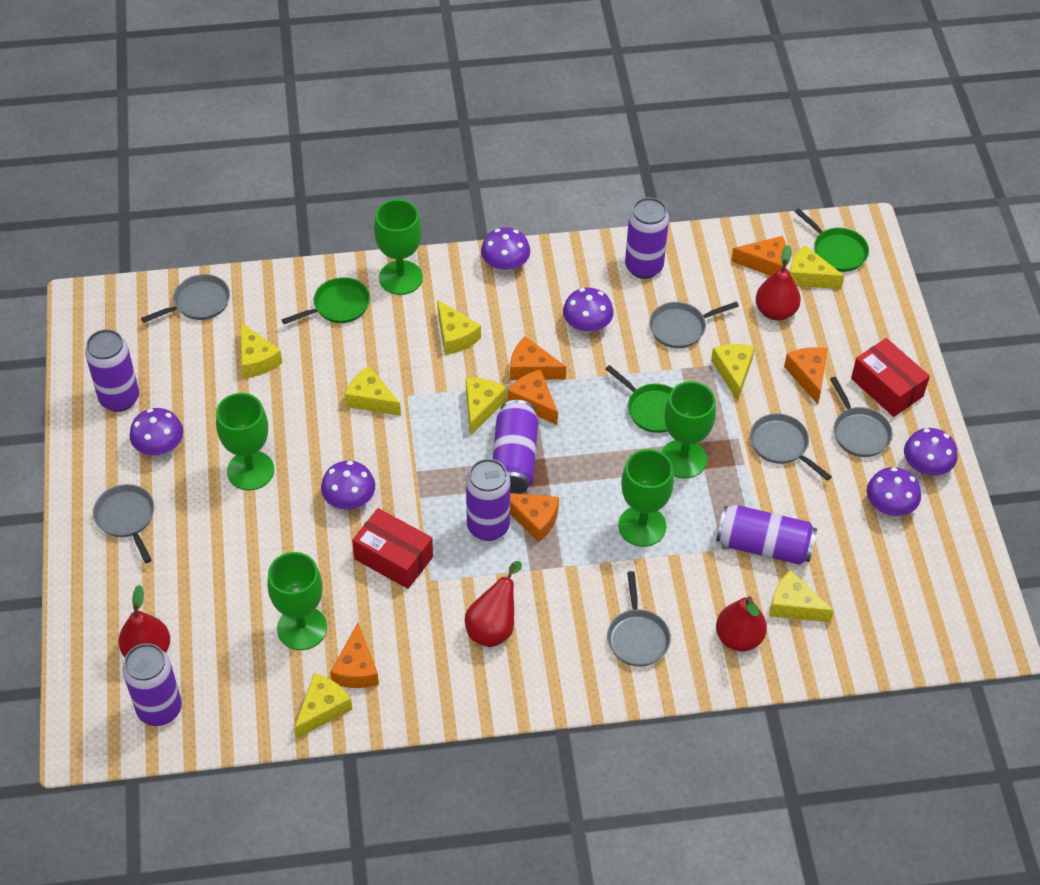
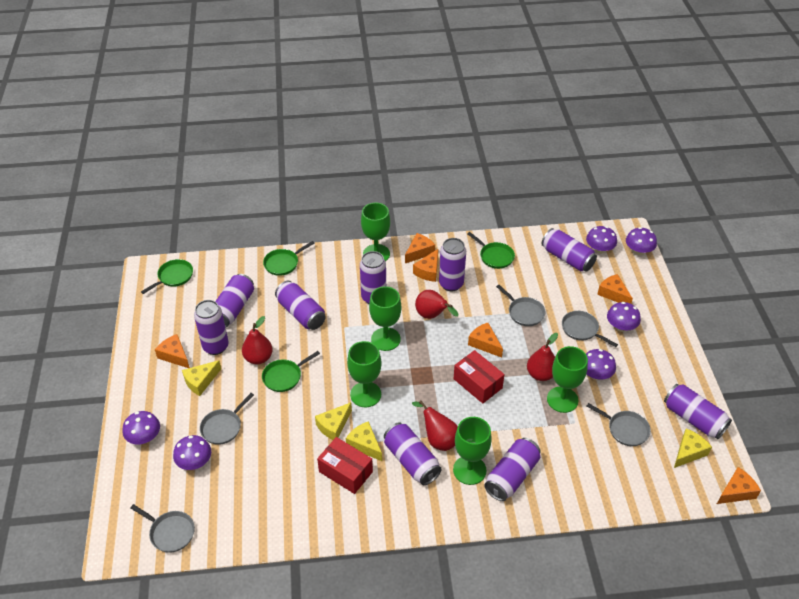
green pan: 3 -> 4
grey pan: 6 -> 5
purple can: 6 -> 9
yellow cheese: 8 -> 4

